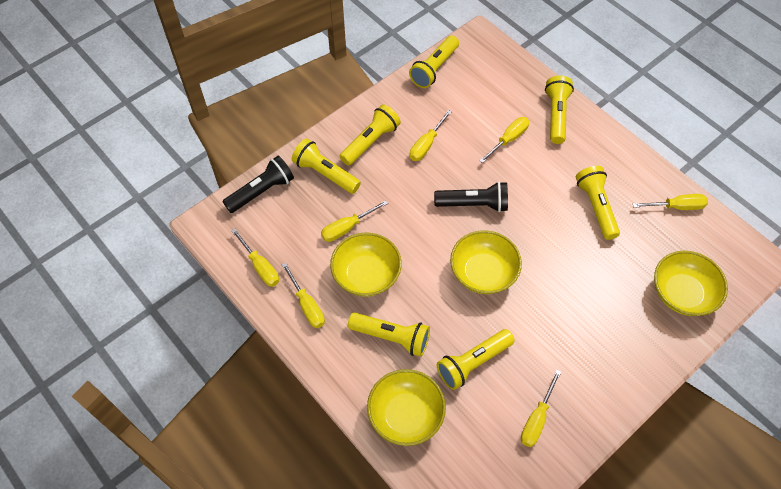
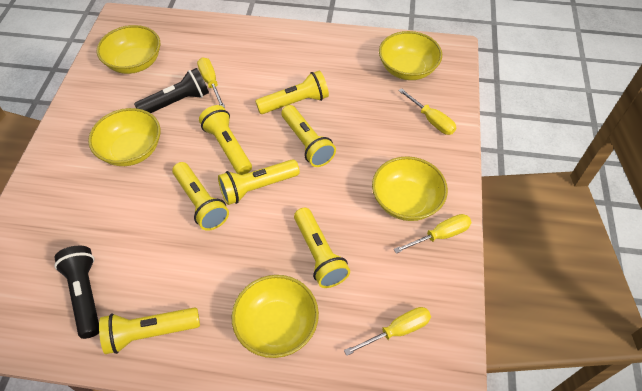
yellow bowl: 4 -> 5
yellow screwdriver: 7 -> 4

